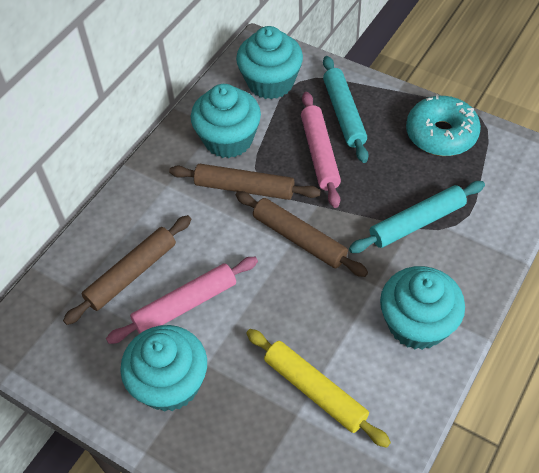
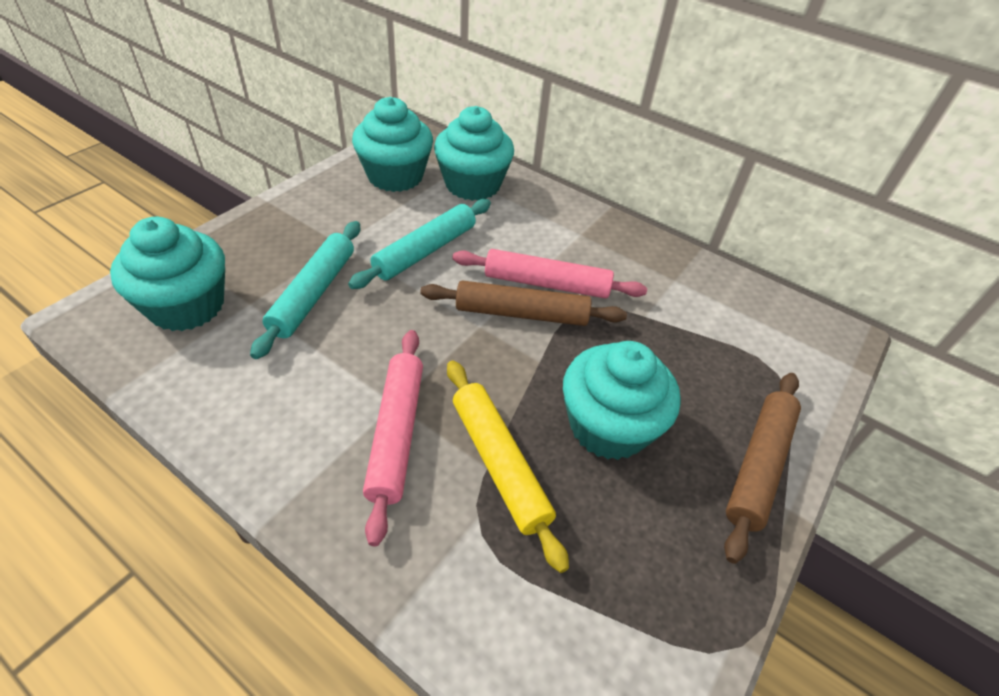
brown rolling pin: 3 -> 2
turquoise donut: 1 -> 0

